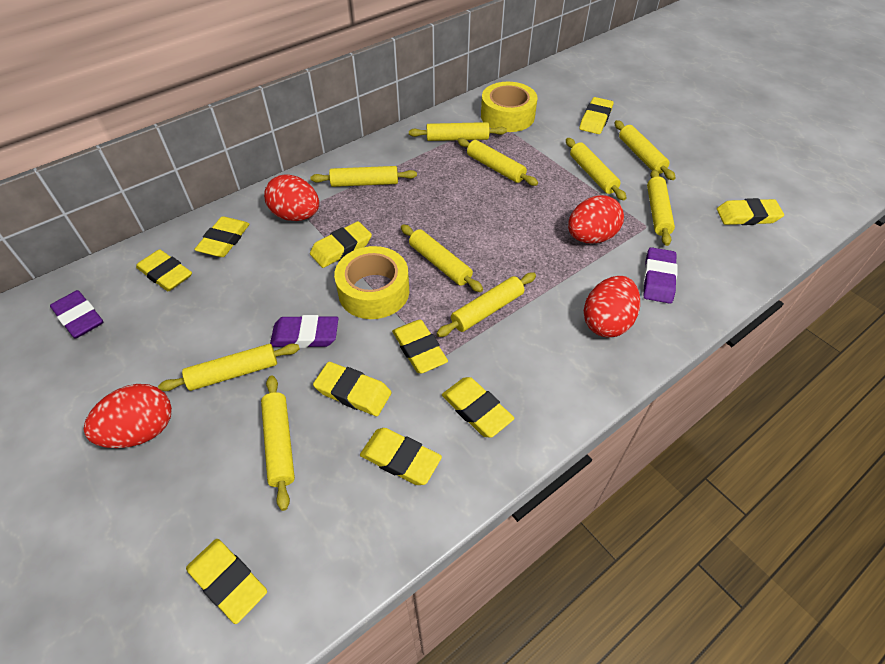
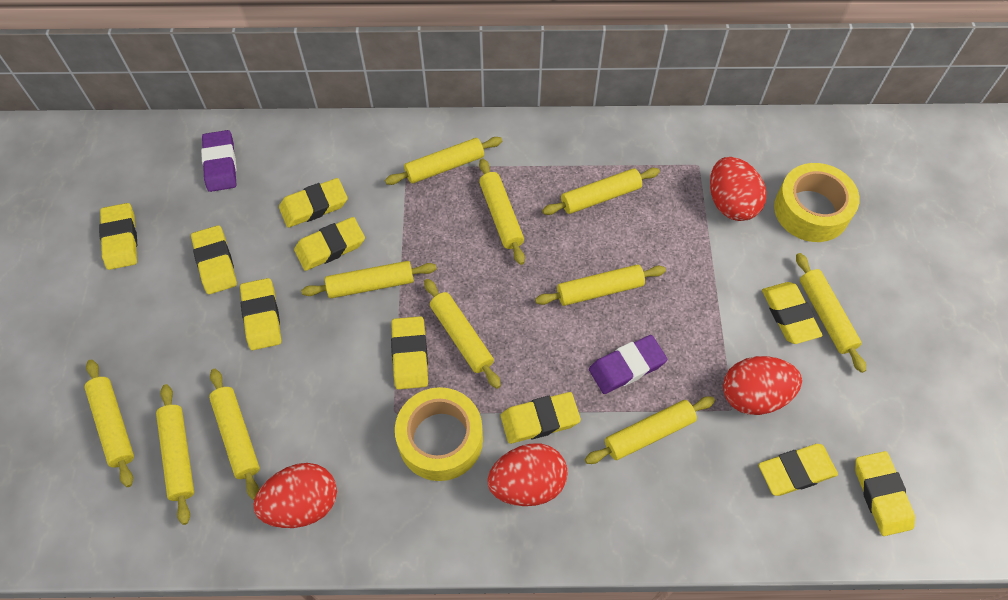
purple eraser: 3 -> 2
yellow rolling pin: 10 -> 11

